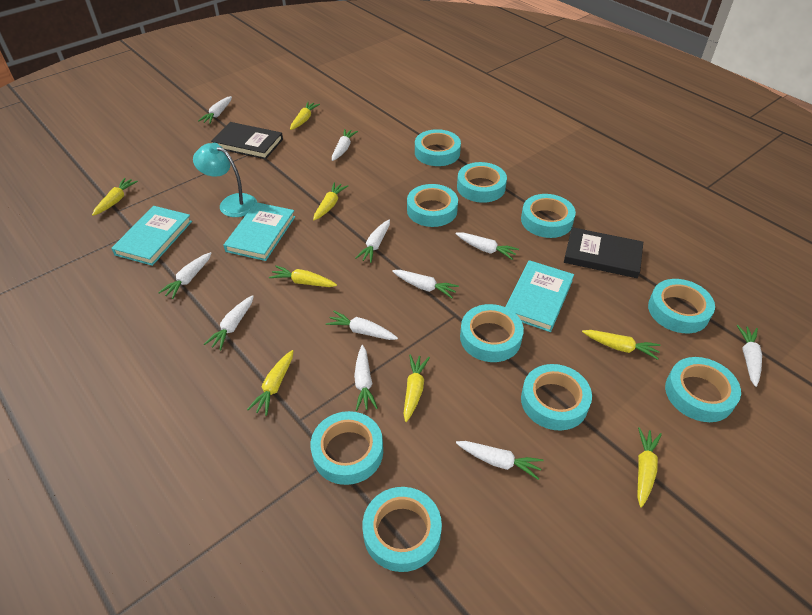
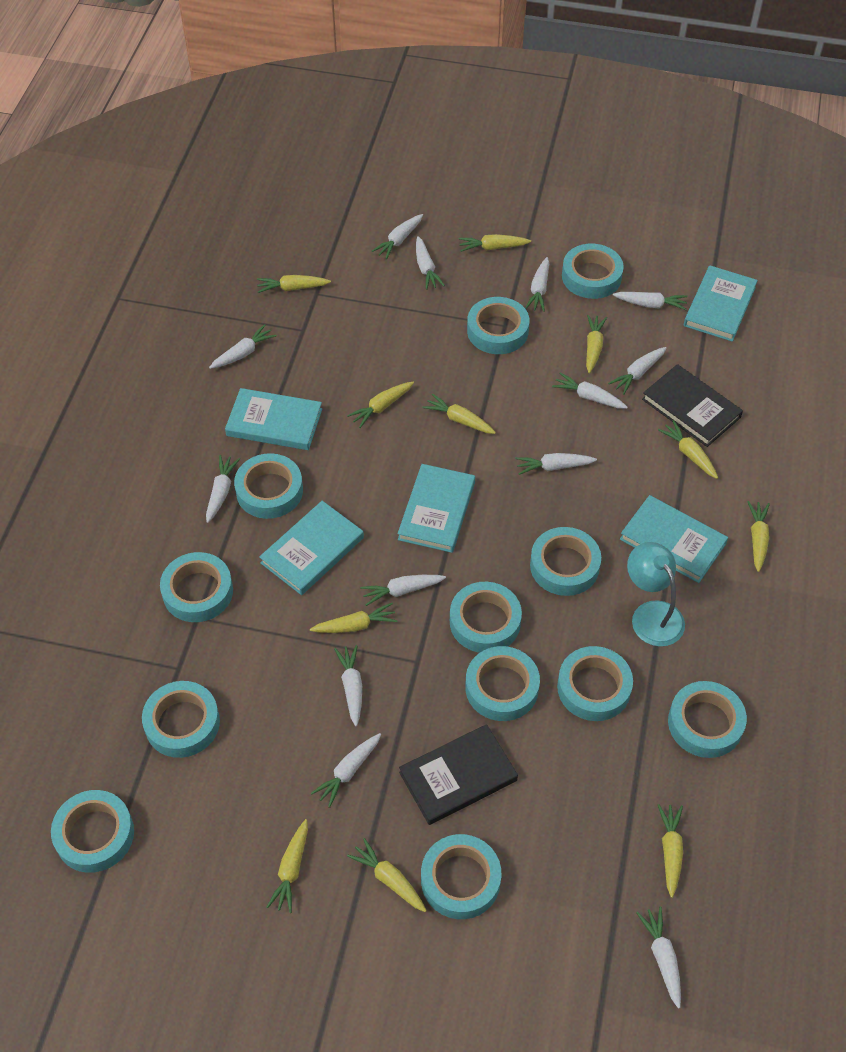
turquoise book: 3 -> 5
turquoise tape: 10 -> 12
white carrot: 11 -> 13
yellow carrot: 8 -> 11

